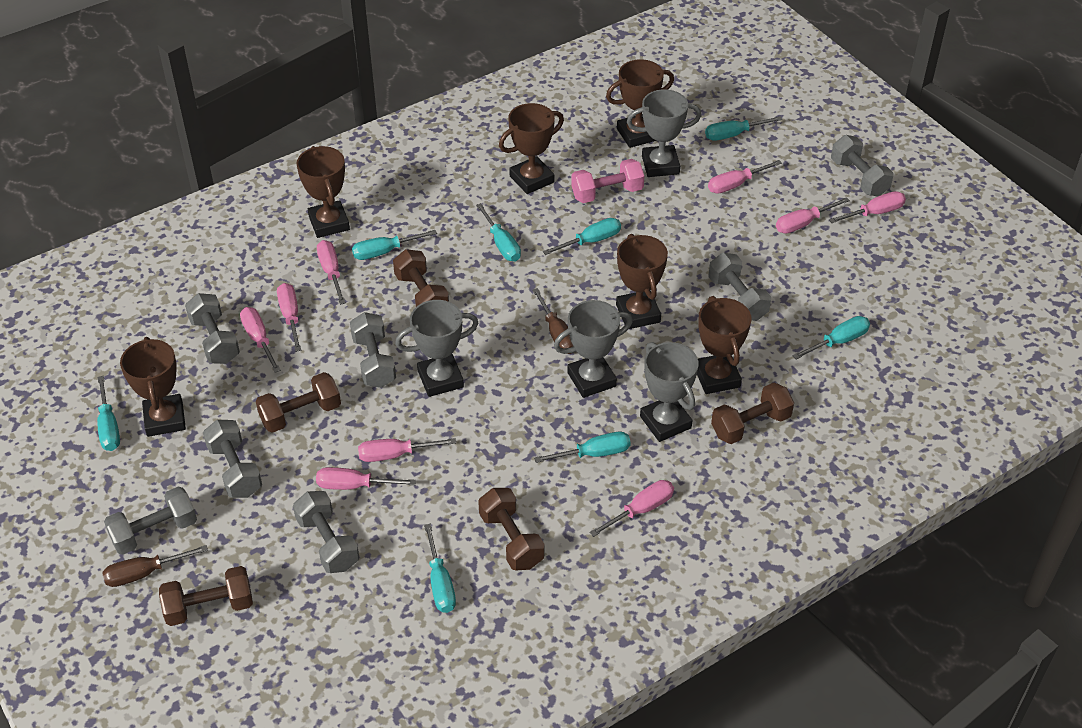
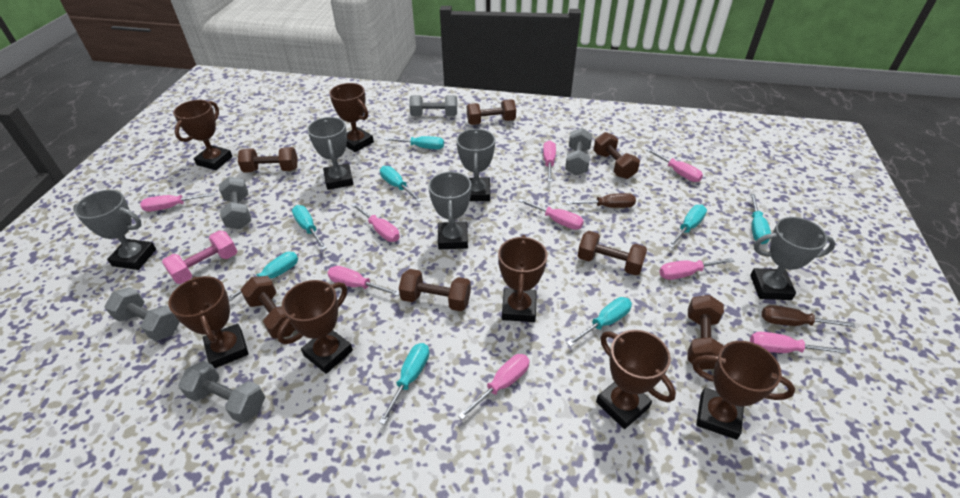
brown dumbbell: 5 -> 7
brown trophy: 6 -> 7
grey dumbbell: 7 -> 5
grey trophy: 4 -> 5

